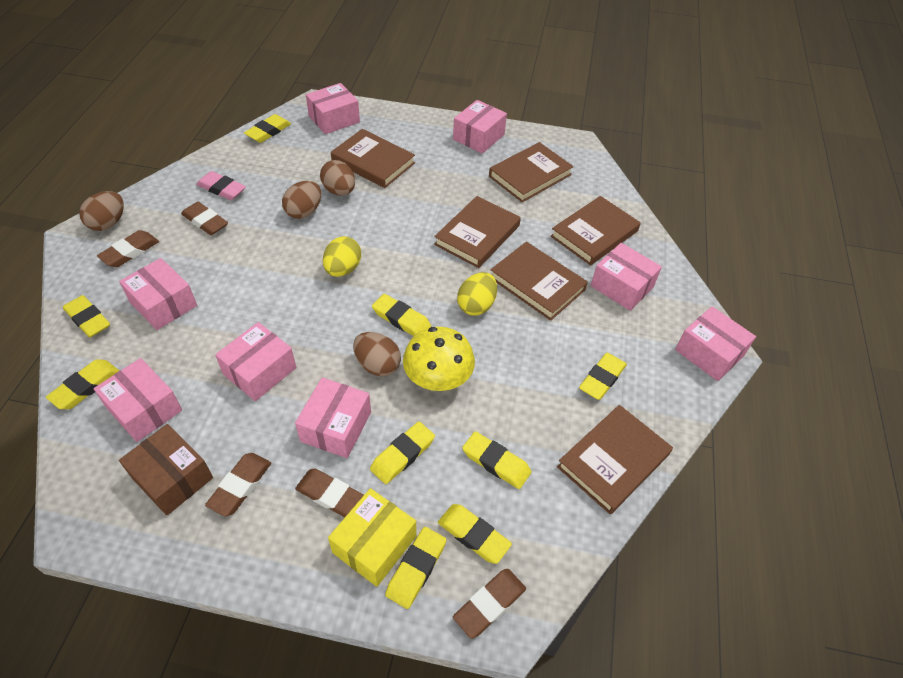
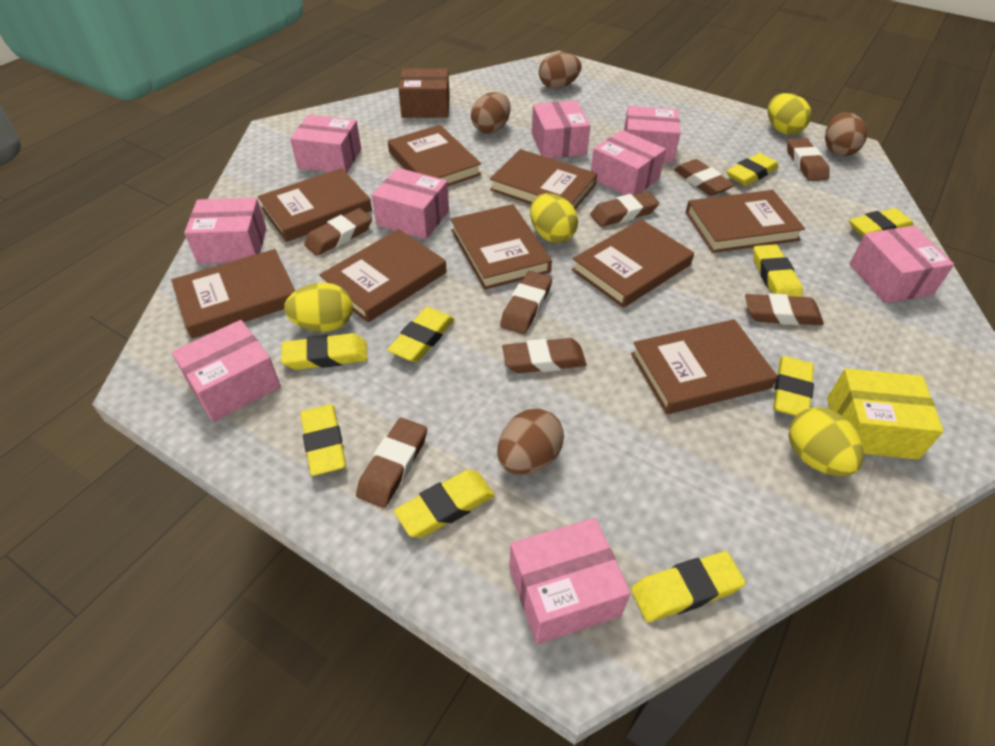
brown book: 6 -> 9
brown eraser: 5 -> 8
pink box: 8 -> 9
pink eraser: 1 -> 0
yellow egg: 2 -> 4
yellow mushroom: 1 -> 0

